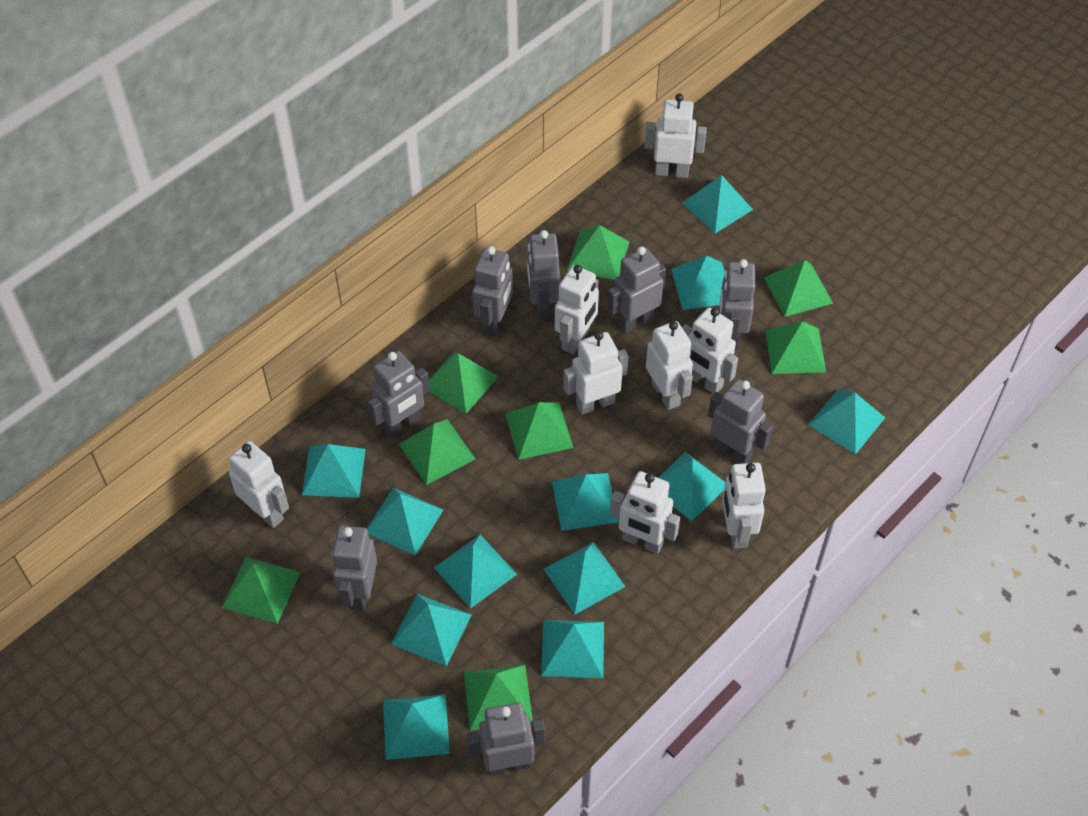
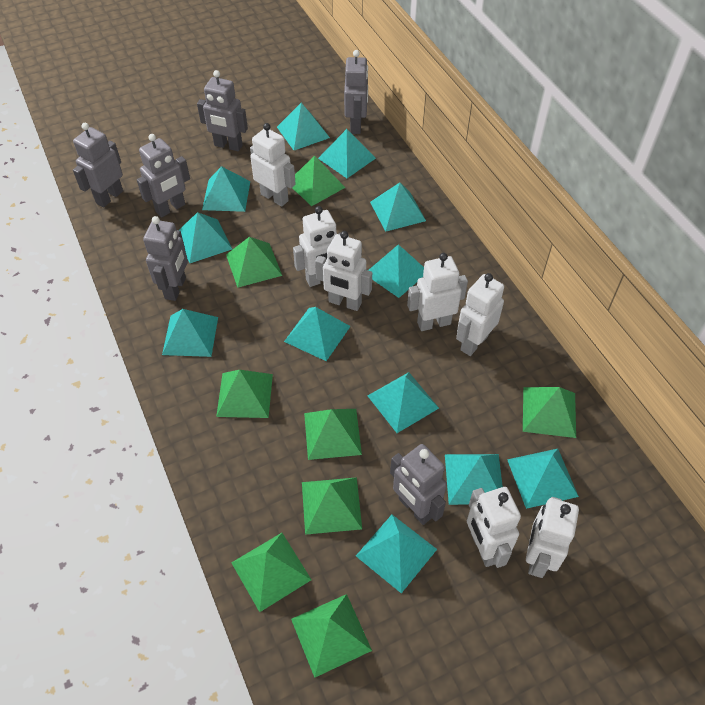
grey robot: 8 -> 6
white robot: 8 -> 7

